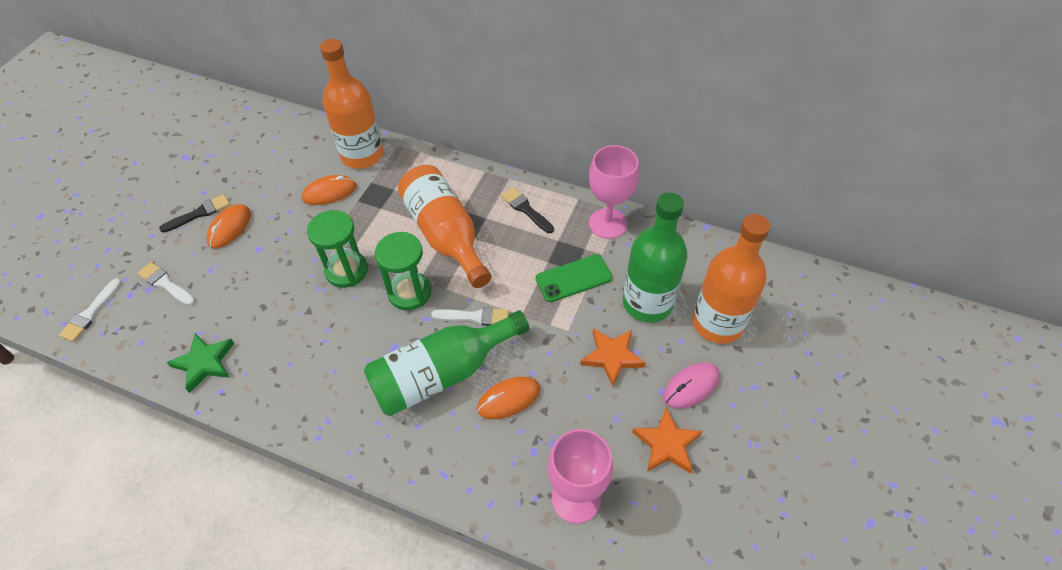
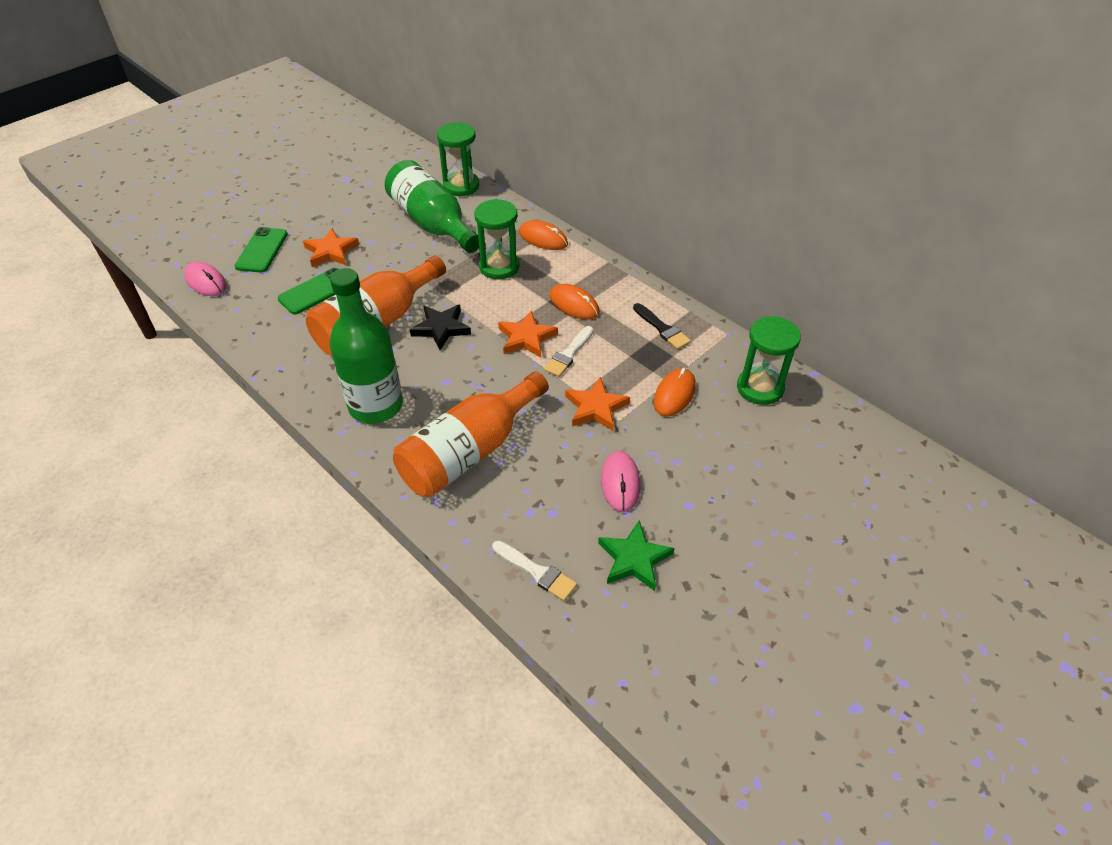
black brush: 2 -> 1
black star: 0 -> 1
green hourglass: 2 -> 3
green phone: 1 -> 2
orange bottle: 3 -> 2
orange star: 2 -> 3
pink goblet: 2 -> 0
pink mouse: 1 -> 2
white brush: 3 -> 2

